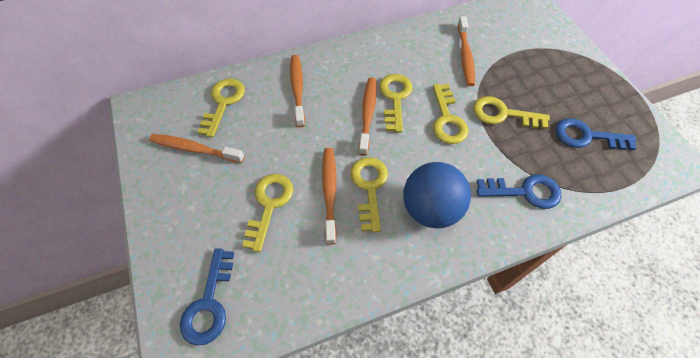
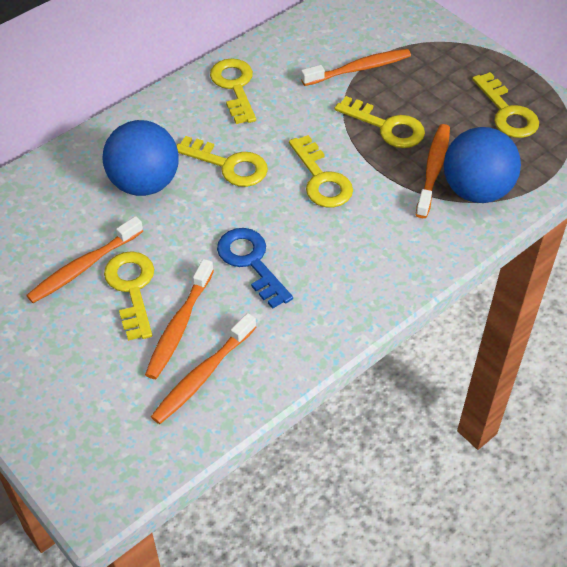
blue ball: 1 -> 2
blue key: 3 -> 1

